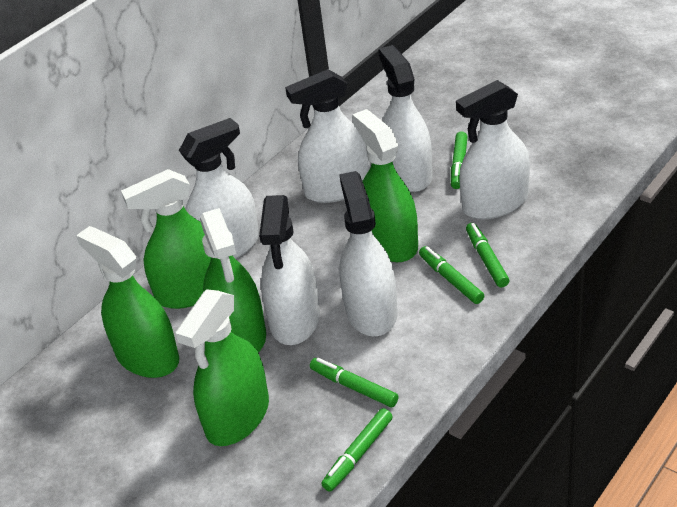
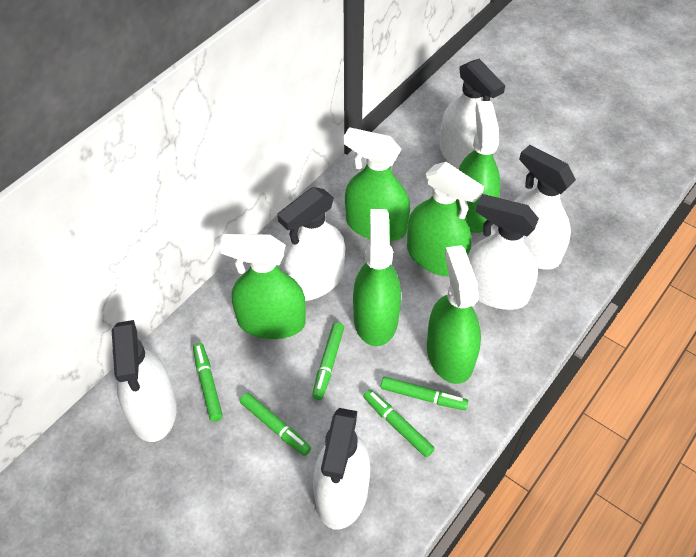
green spray bottle: 5 -> 6

